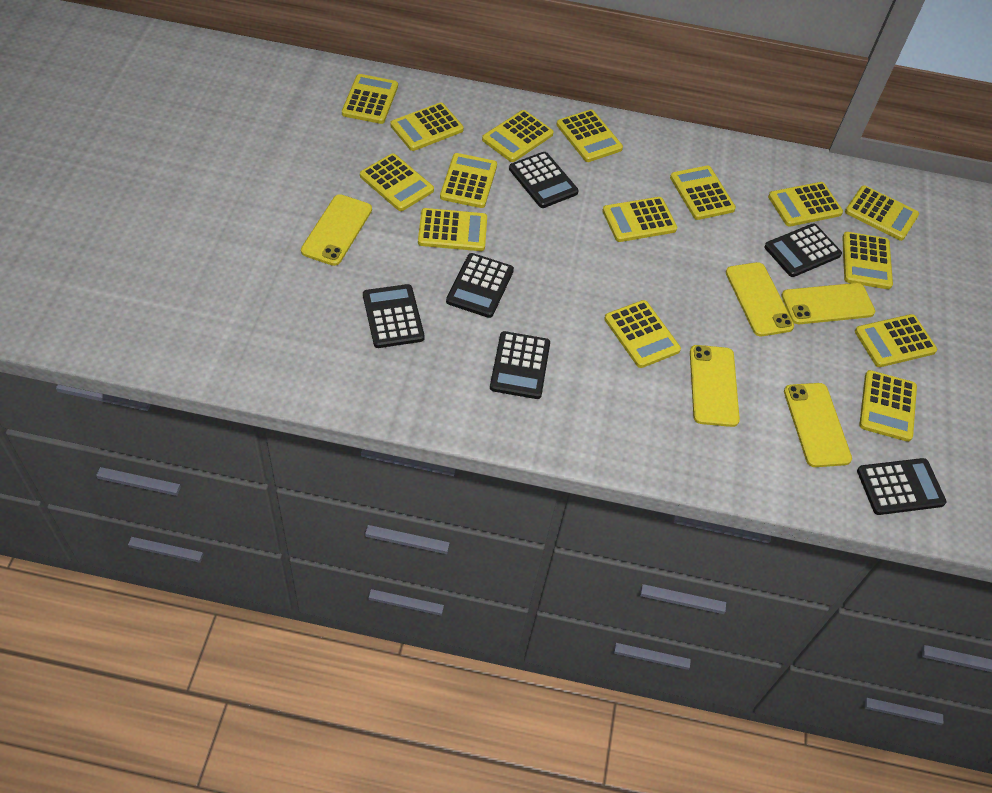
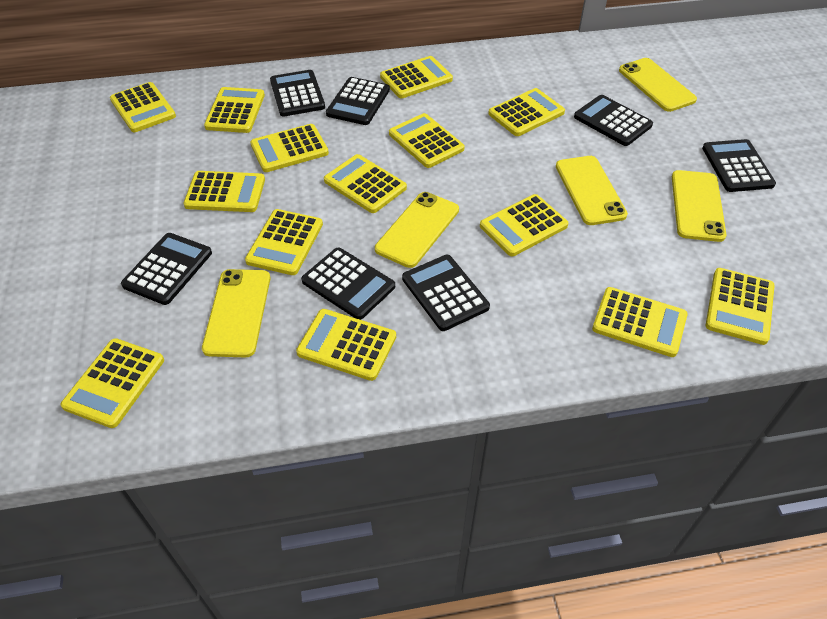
black calculator: 6 -> 7
yellow calculator: 15 -> 14

